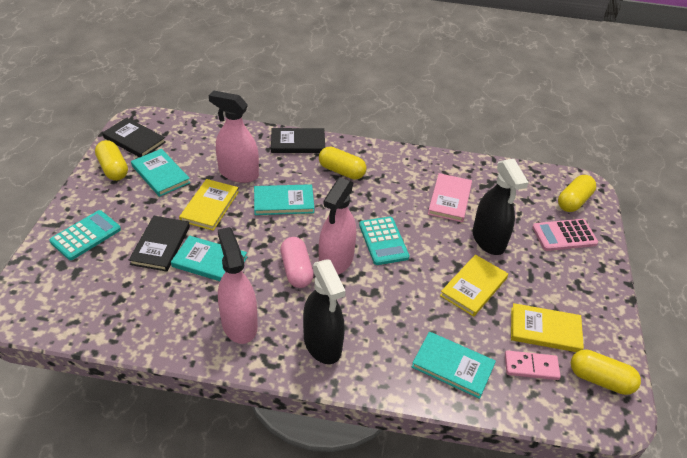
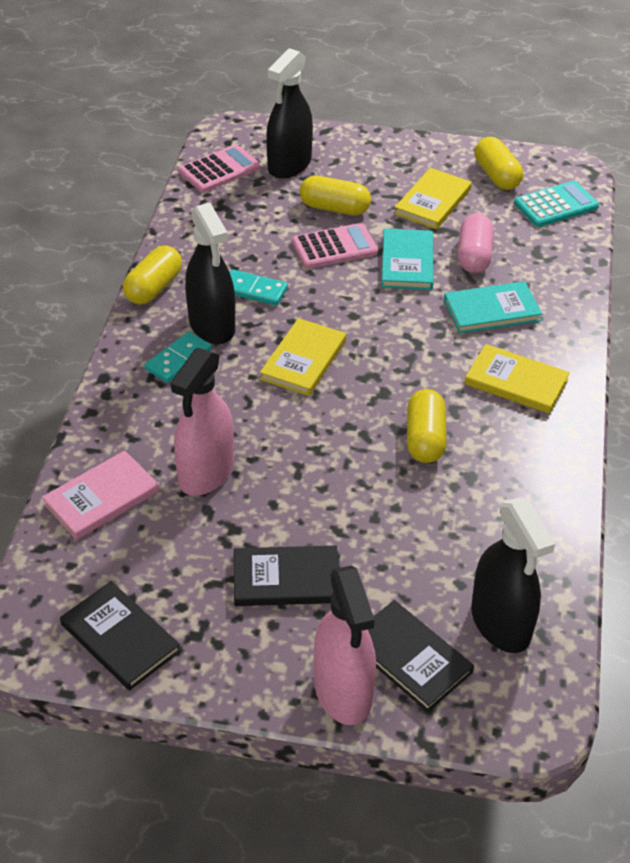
black spray bottle: 2 -> 3
pink calculator: 1 -> 2
pink domino: 1 -> 0
pink spray bottle: 3 -> 2
turquoise book: 4 -> 2
turquoise calculator: 2 -> 1
turquoise domino: 0 -> 2

